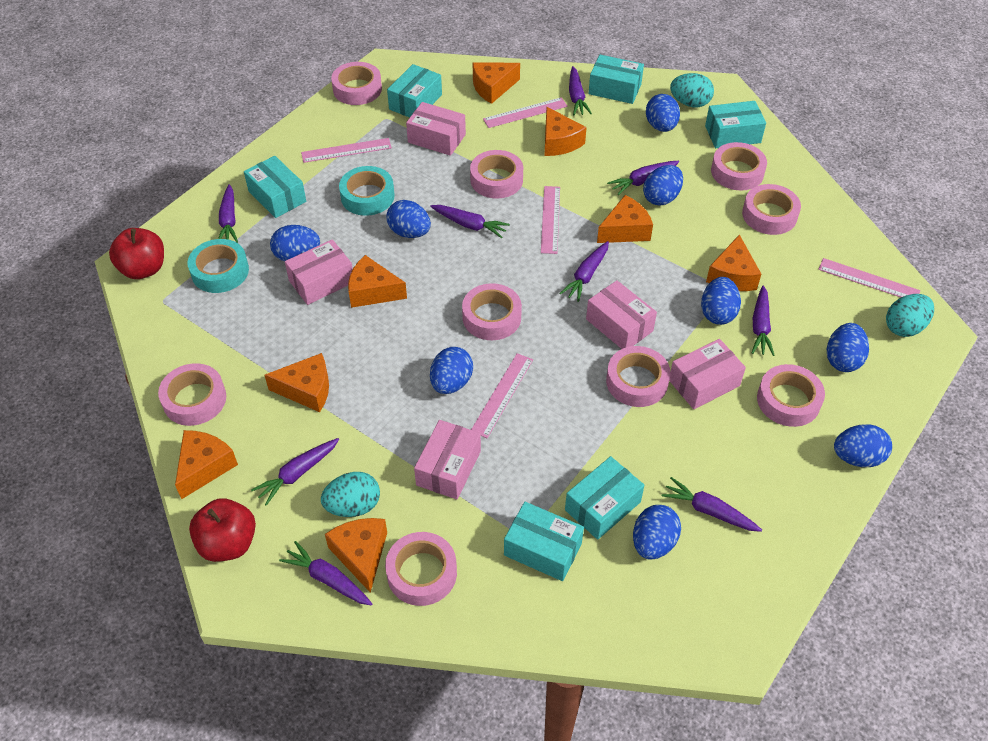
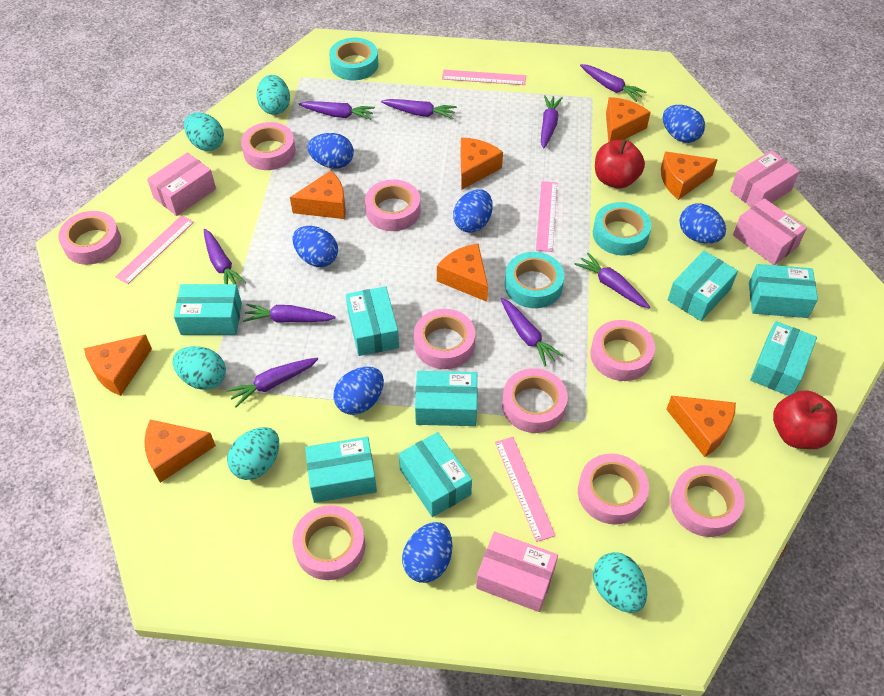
blue egg: 9 -> 7
pink box: 5 -> 4
pink ruler: 5 -> 4
turquoise box: 6 -> 8
turquoise egg: 3 -> 5
turquoise tape: 2 -> 3

